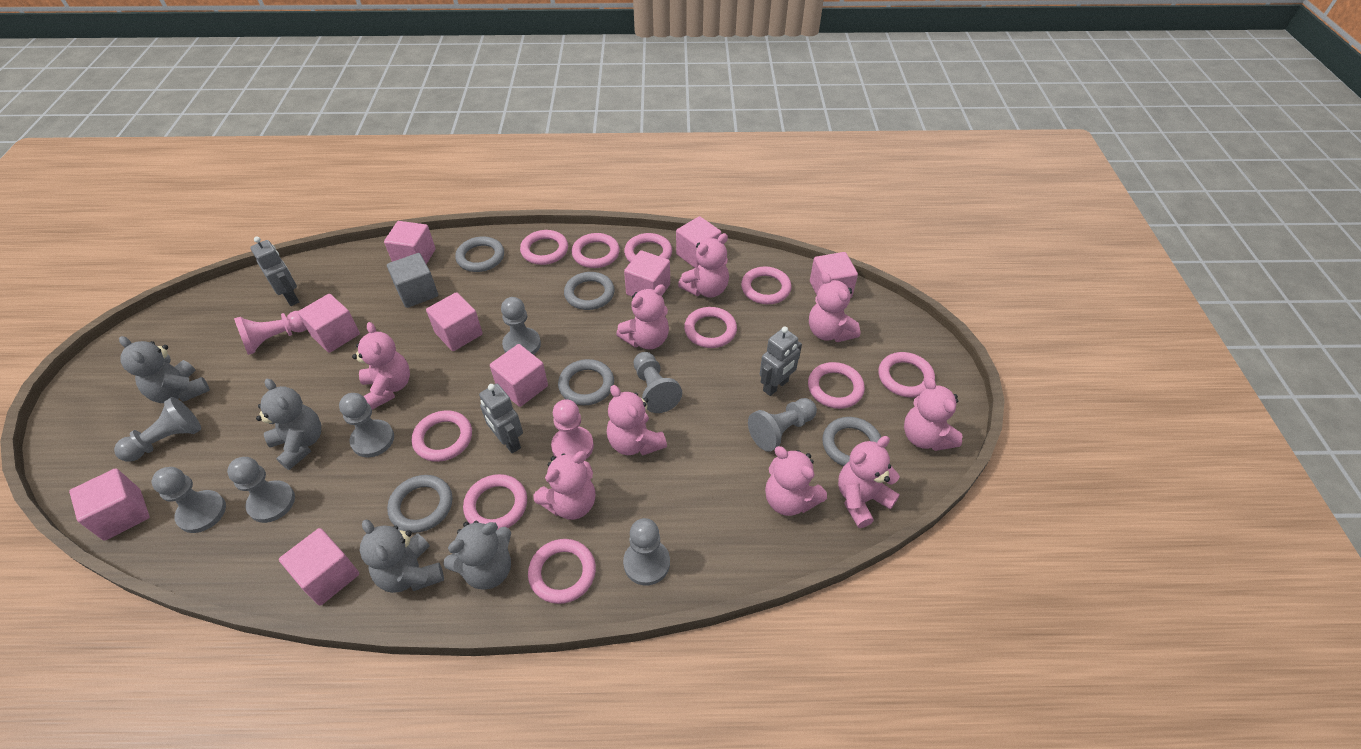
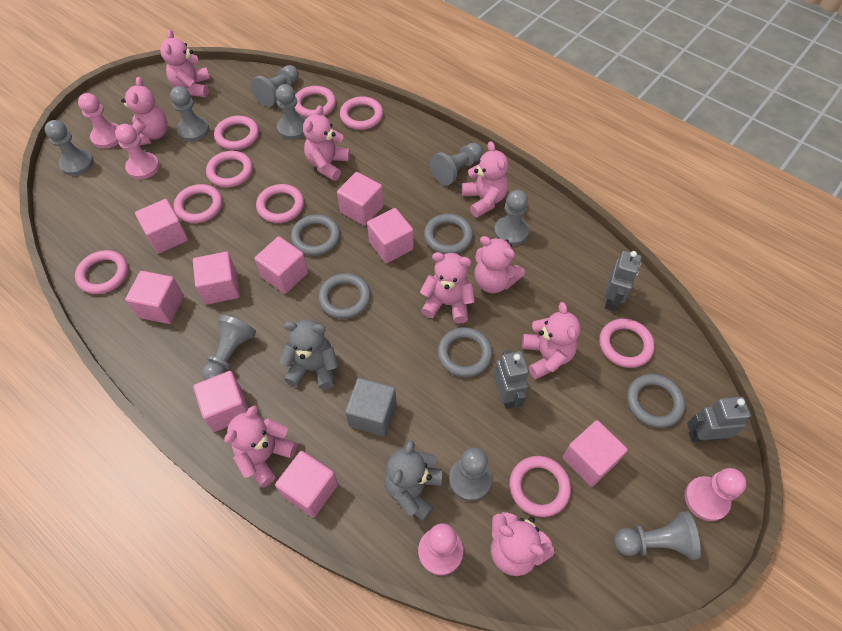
grey pawn: 8 -> 9
grey teddy bear: 4 -> 2
pink pawn: 2 -> 4
pink ring: 10 -> 9

